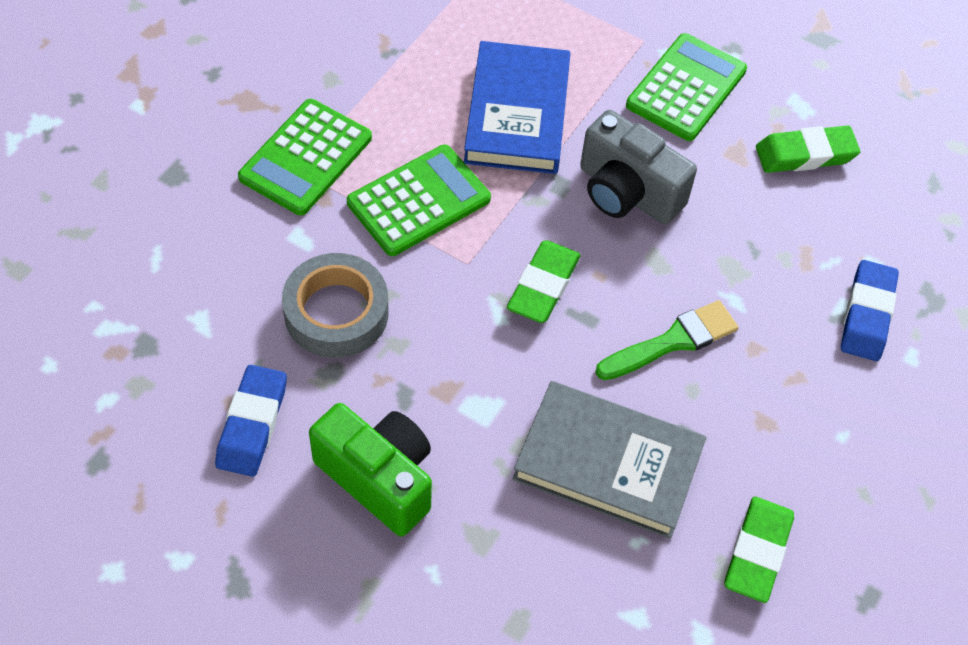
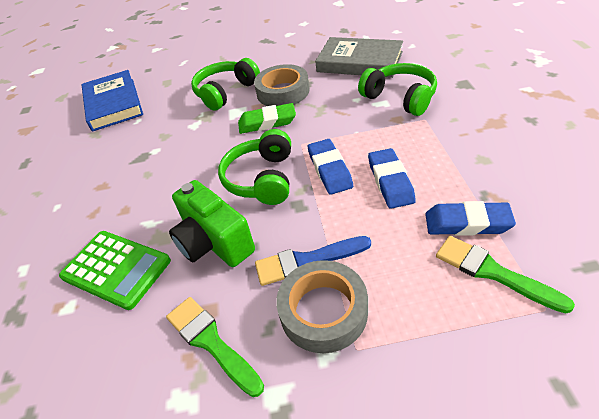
blue brush: 0 -> 1
blue eraser: 2 -> 3
green brush: 1 -> 2
green calculator: 3 -> 1
green eraser: 3 -> 1
green headphones: 0 -> 3
grey camera: 1 -> 0
grey tape: 1 -> 2

